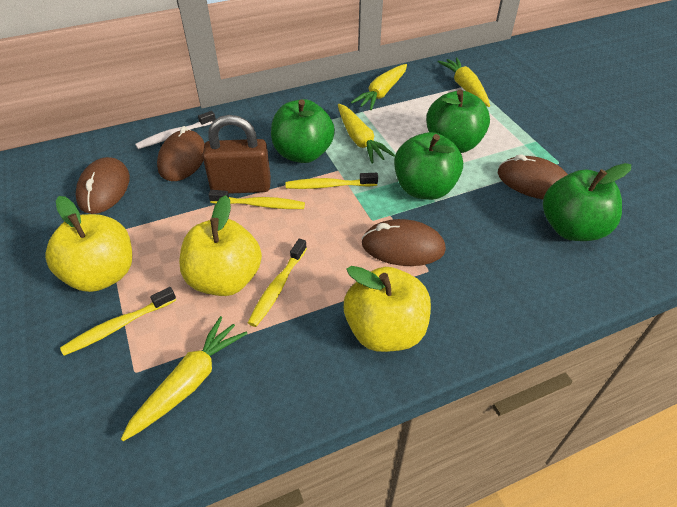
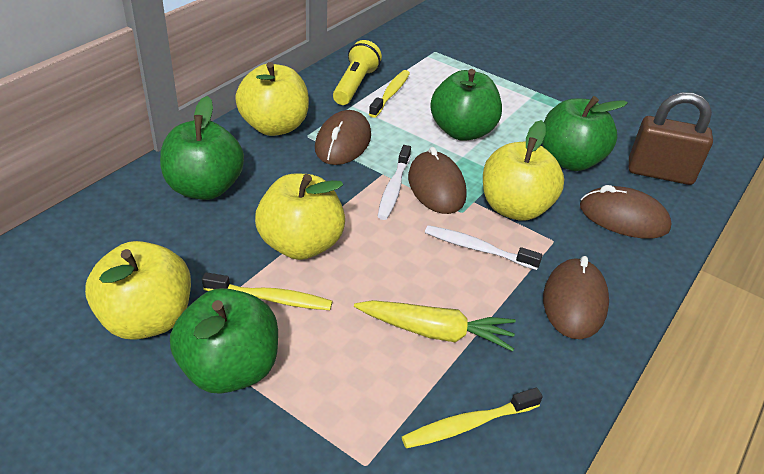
white toothbrush: 1 -> 2
yellow apple: 3 -> 4
yellow carrot: 4 -> 1
yellow flashlight: 0 -> 1
yellow toothbrush: 4 -> 3

